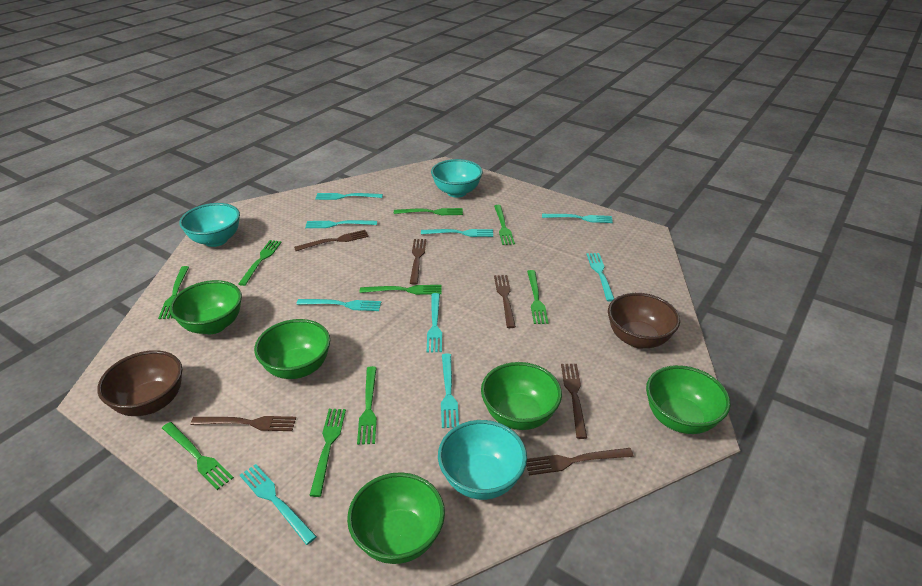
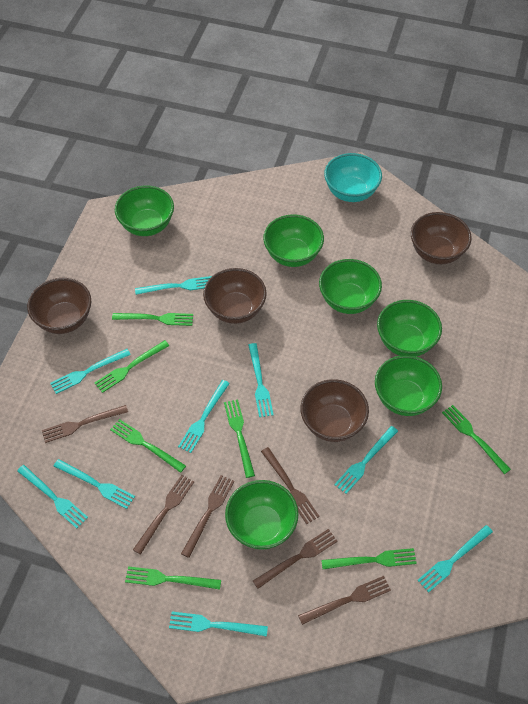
brown bowl: 2 -> 4
green bowl: 5 -> 6
green fork: 9 -> 7
turquoise bowl: 3 -> 1

